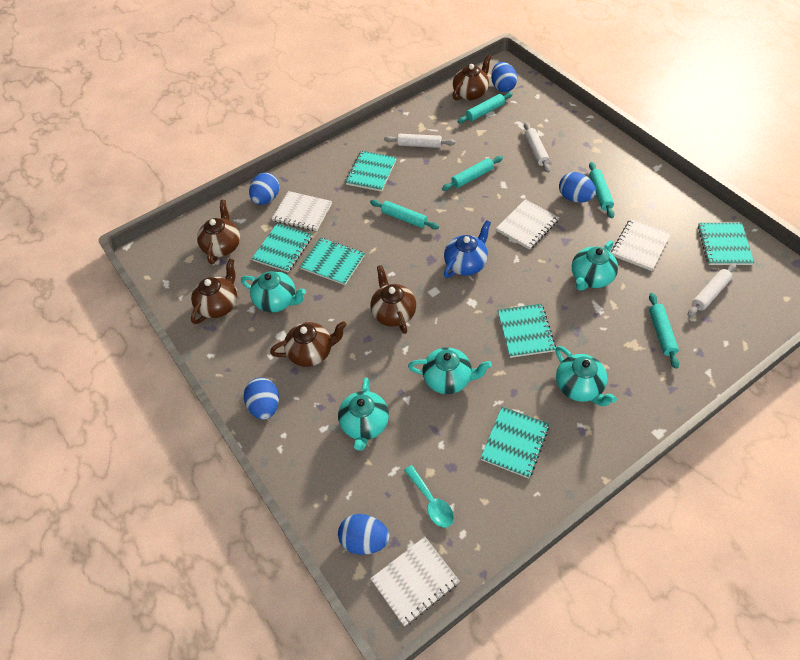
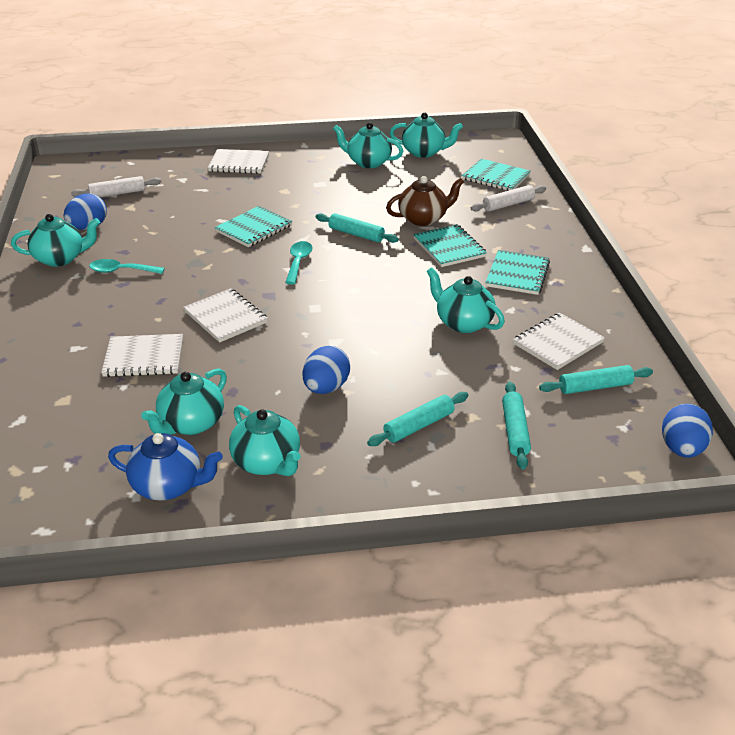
blue egg: 5 -> 3
brown teapot: 5 -> 1
turquoise notebook: 6 -> 4
turquoise rolling pin: 5 -> 4
turquoise spoon: 1 -> 2
turquoise teapot: 5 -> 6
white rolling pin: 3 -> 2

